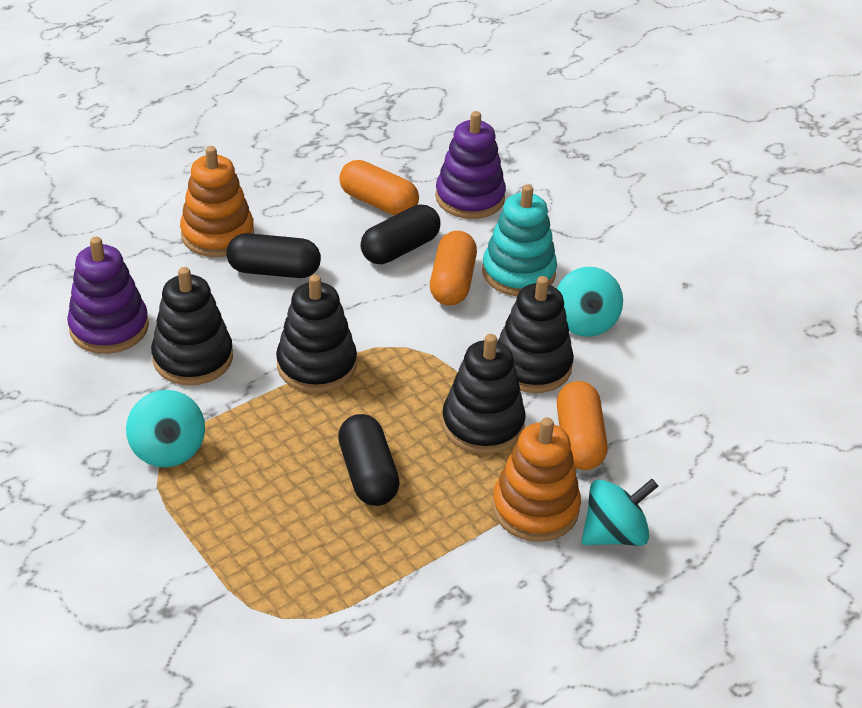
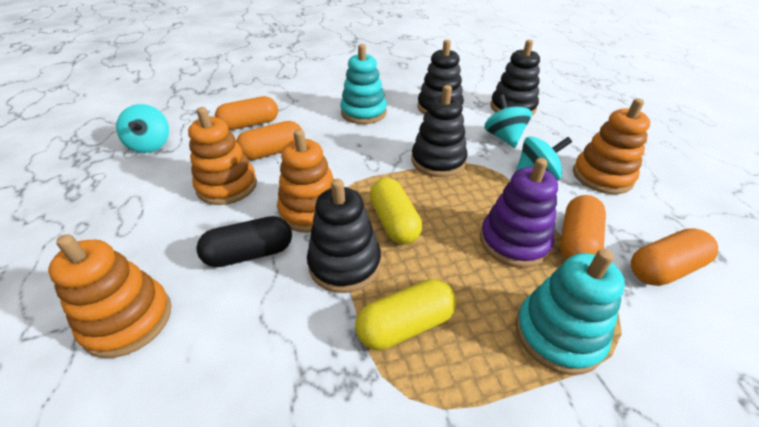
black capsule: 3 -> 1
orange capsule: 3 -> 4
orange stacking toy: 2 -> 4
purple stacking toy: 2 -> 1
turquoise stacking toy: 1 -> 2
yellow capsule: 0 -> 2

